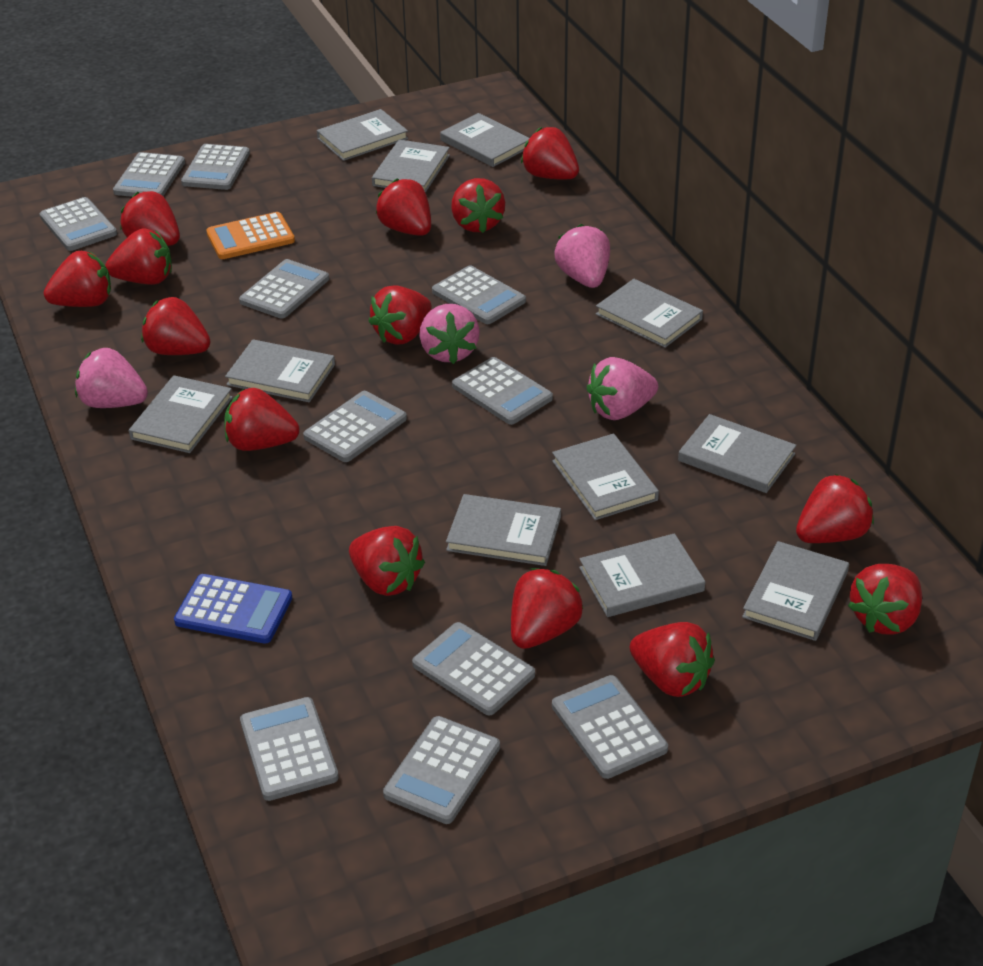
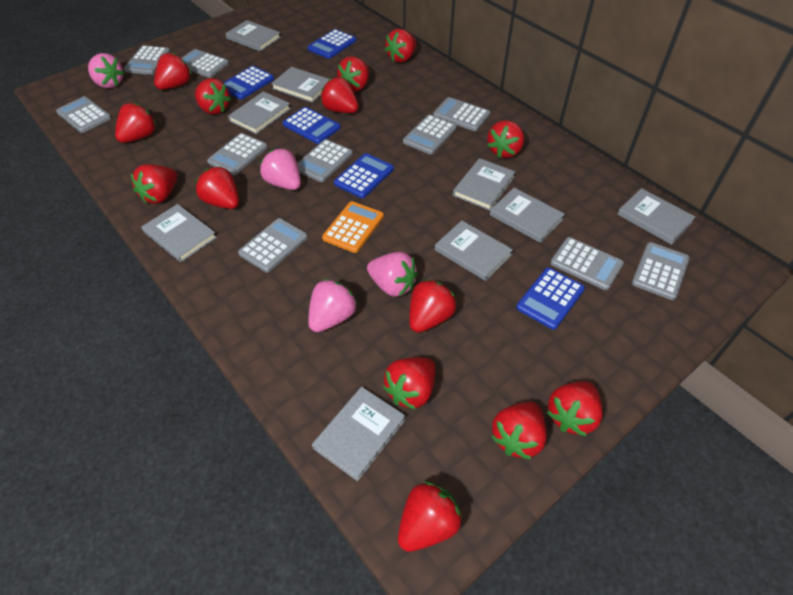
blue calculator: 1 -> 5
grey book: 11 -> 9
grey calculator: 11 -> 10

